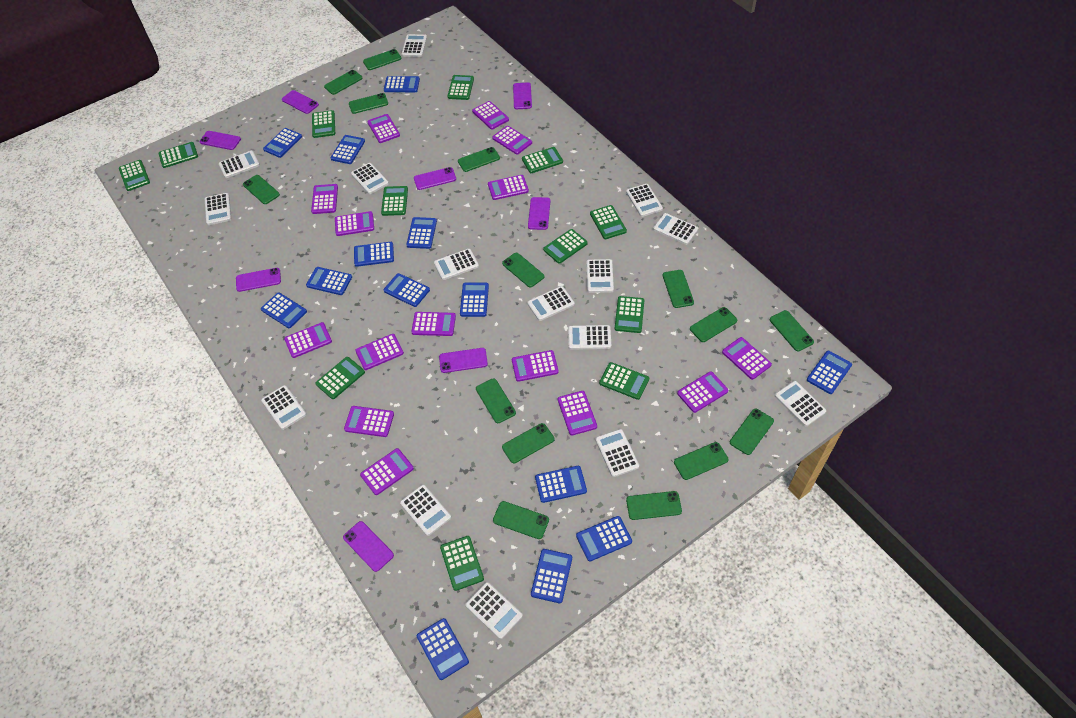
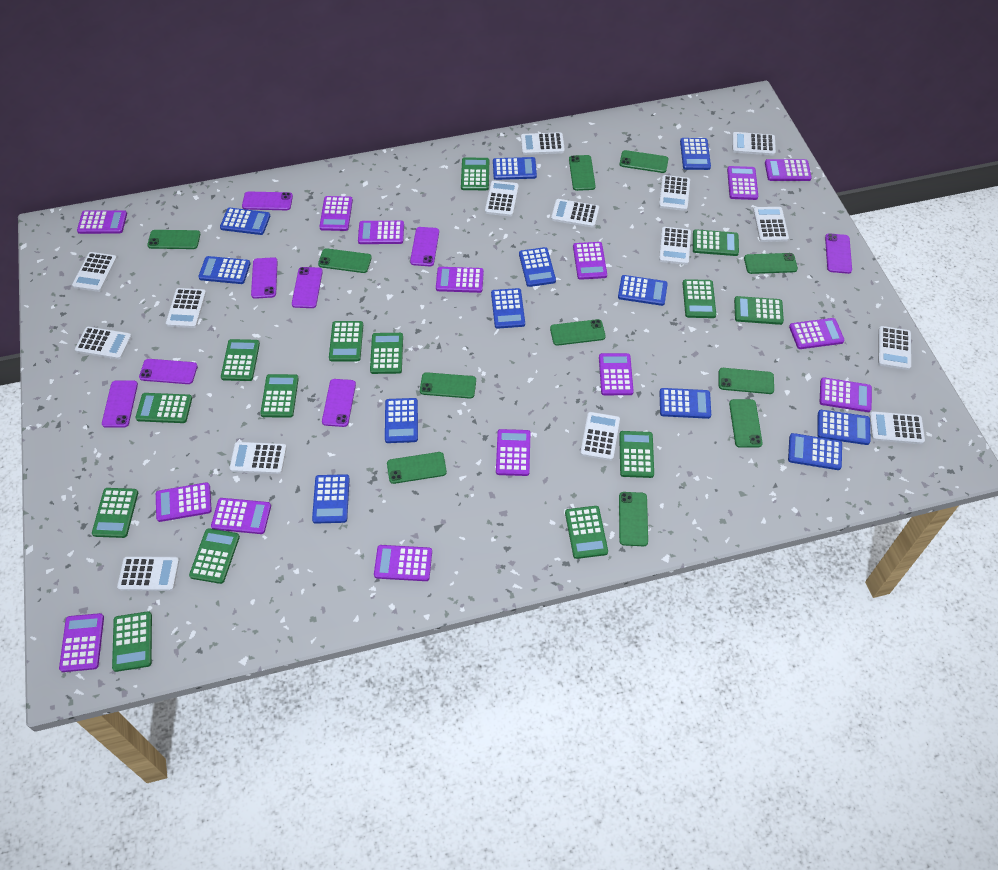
blue calculator: 14 -> 12
green calculator: 12 -> 14
green phone: 15 -> 11

